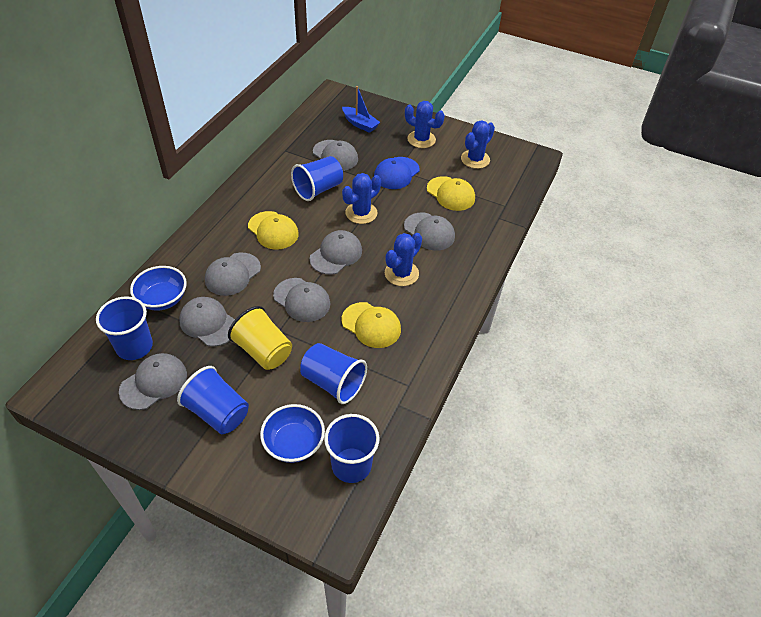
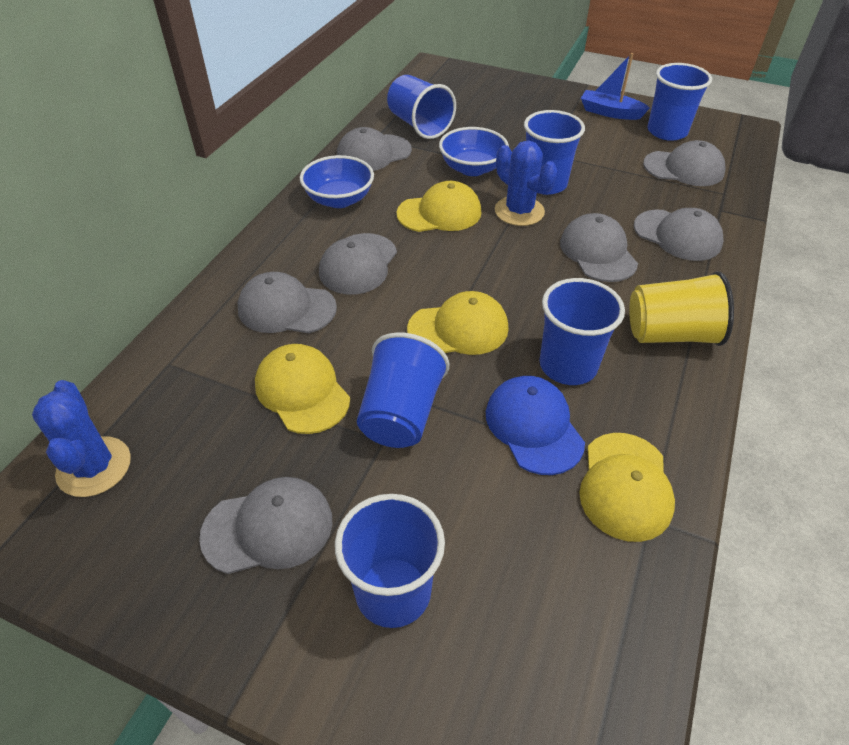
blue cactus: 4 -> 2
blue cup: 5 -> 6
yellow cap: 3 -> 4

